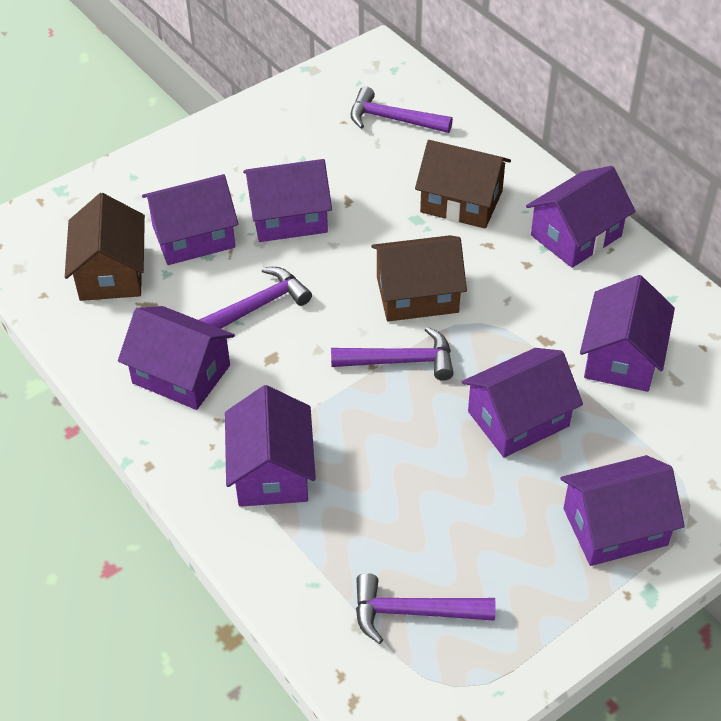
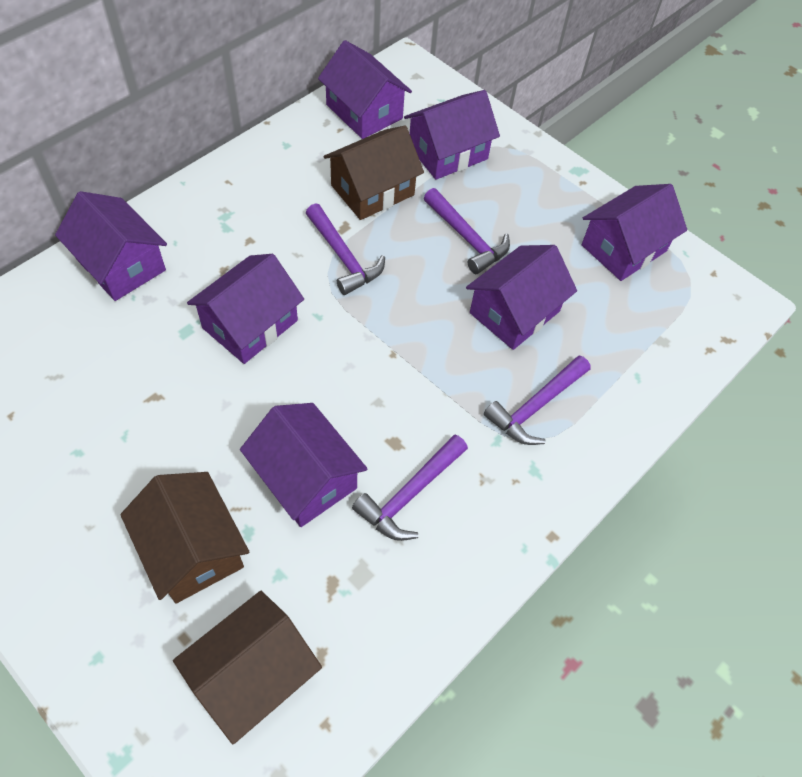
purple house: 8 -> 7

